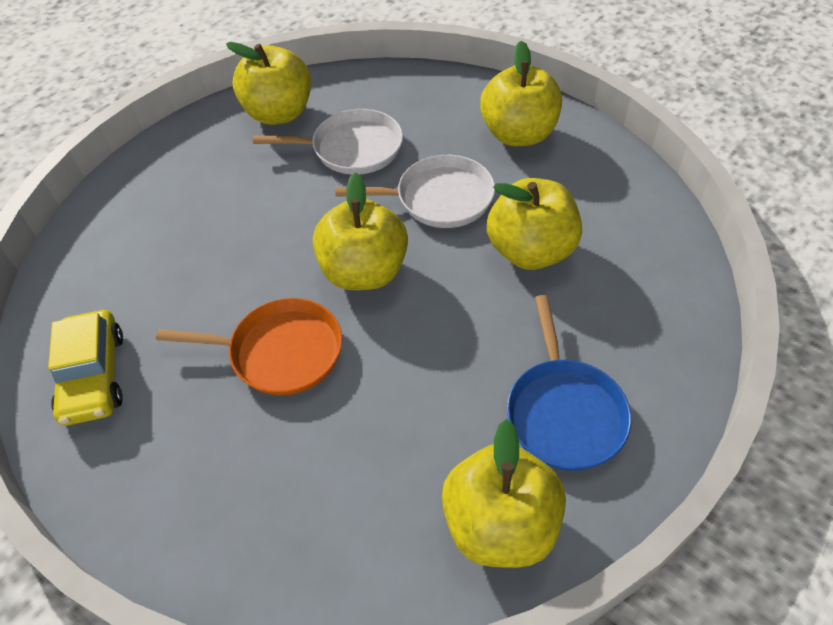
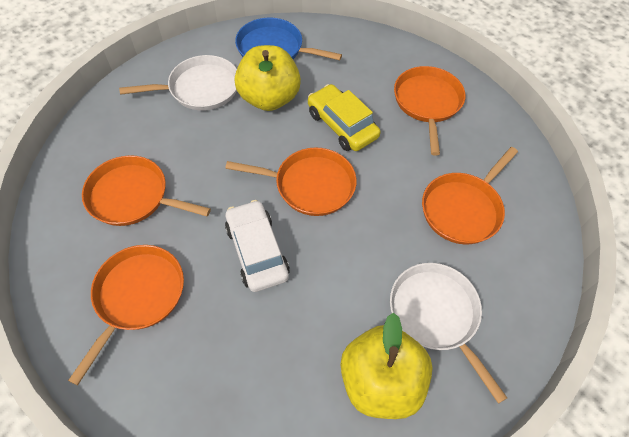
orange pan: 1 -> 5
white car: 0 -> 1
yellow apple: 5 -> 2

